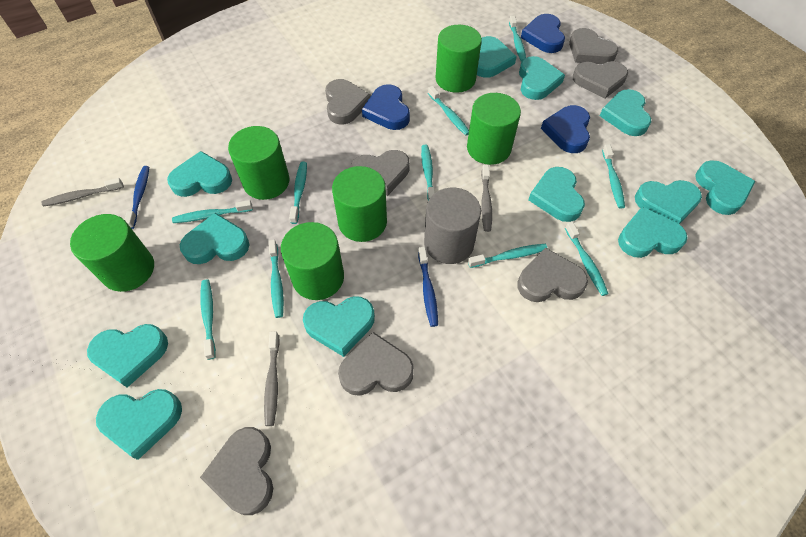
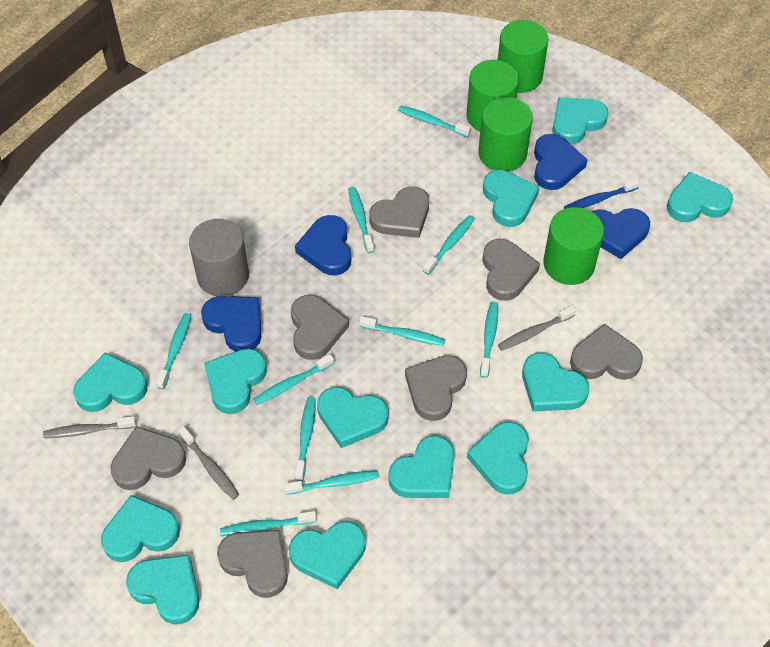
blue heart: 3 -> 4
blue toothbrush: 2 -> 1
green cylinder: 6 -> 4

